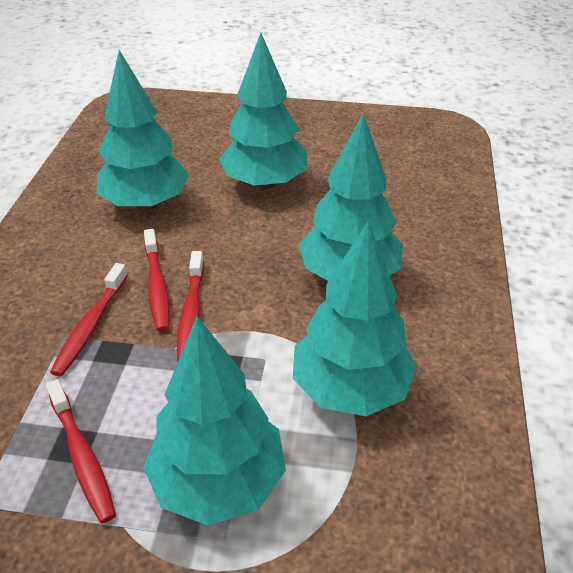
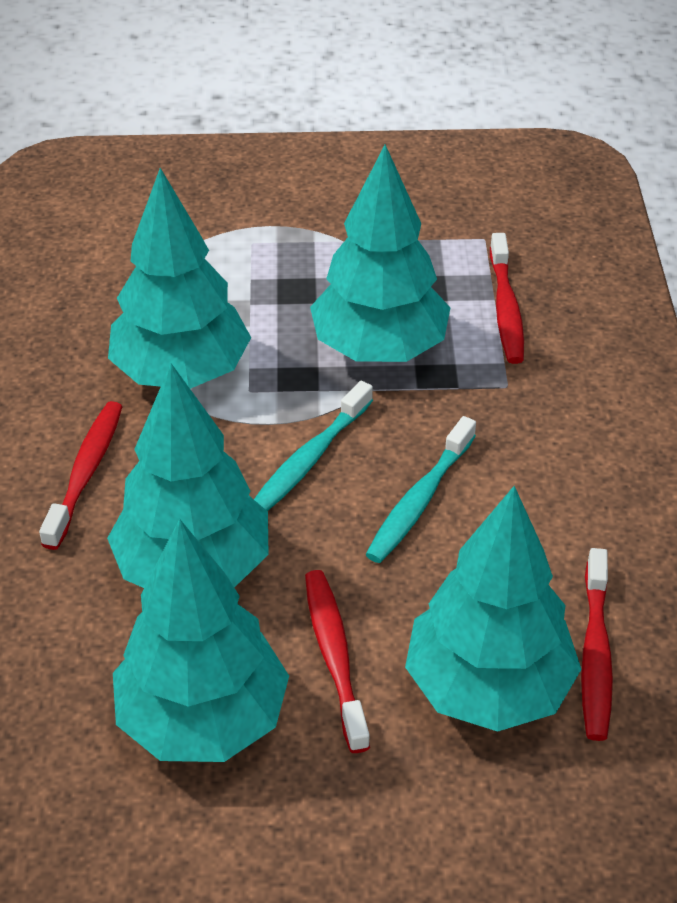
turquoise toothbrush: 0 -> 2

